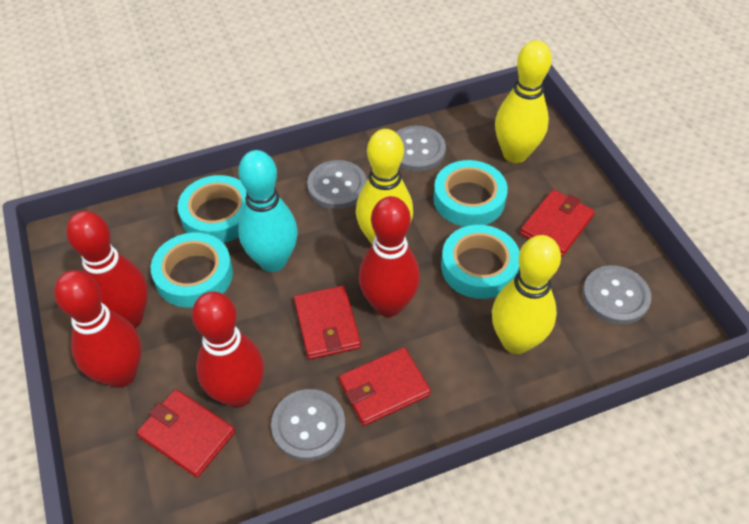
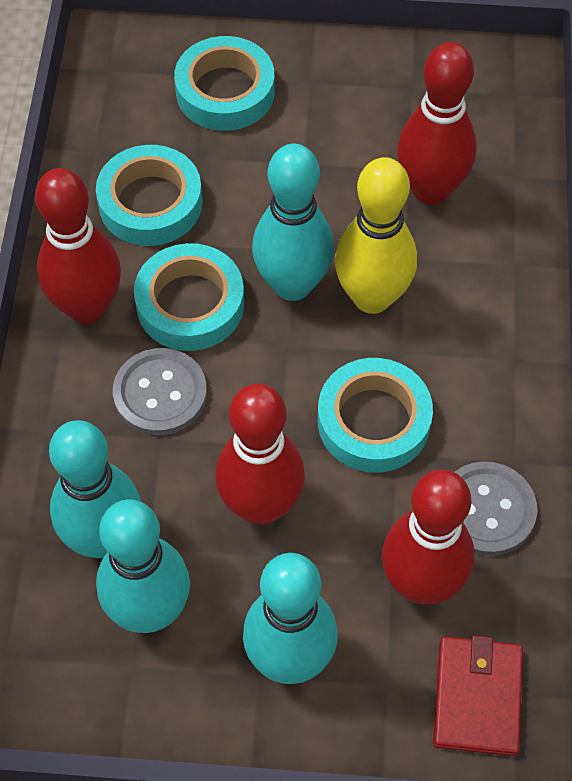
grey button: 4 -> 2
red wallet: 4 -> 1
turquoise bowling pin: 1 -> 4
yellow bowling pin: 3 -> 1

